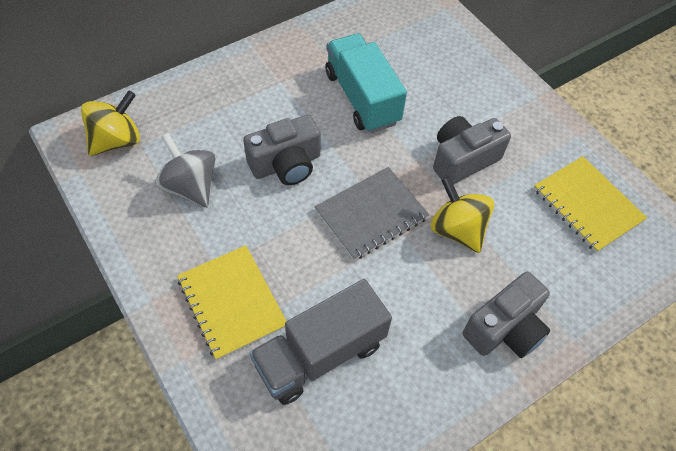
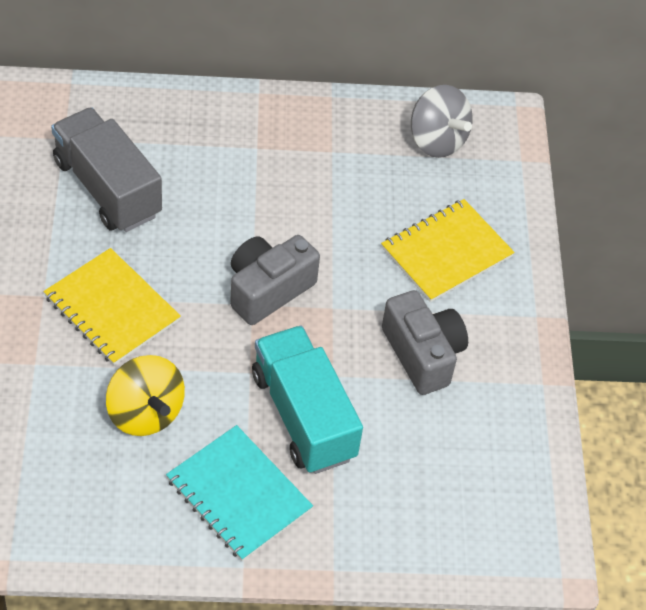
grey camera: 3 -> 2
grey notebook: 1 -> 0
turquoise notebook: 0 -> 1
yellow spinning top: 2 -> 1

